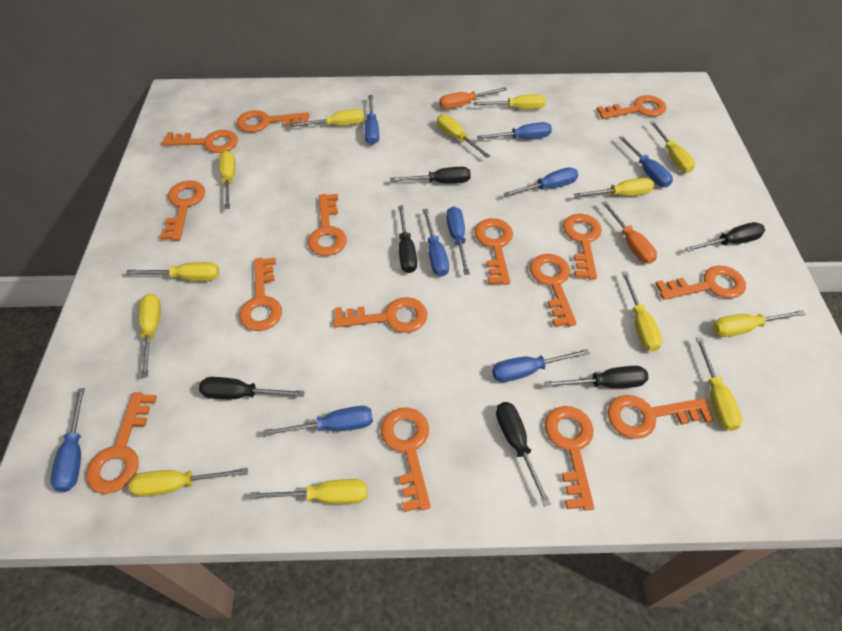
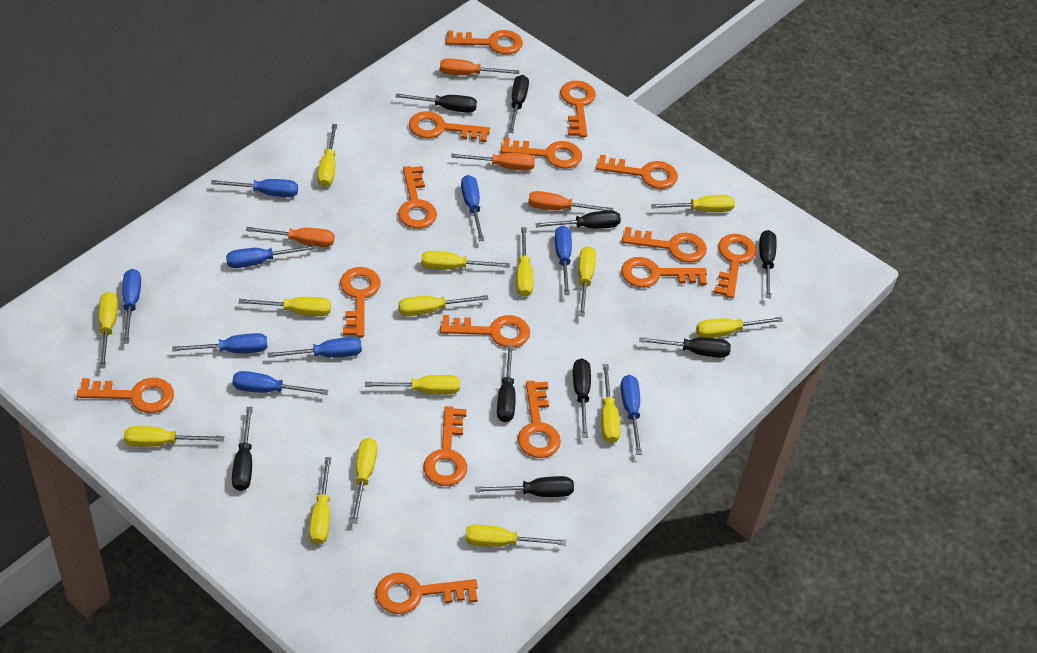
black screwdriver: 6 -> 9
orange screwdriver: 2 -> 4
yellow screwdriver: 13 -> 15

